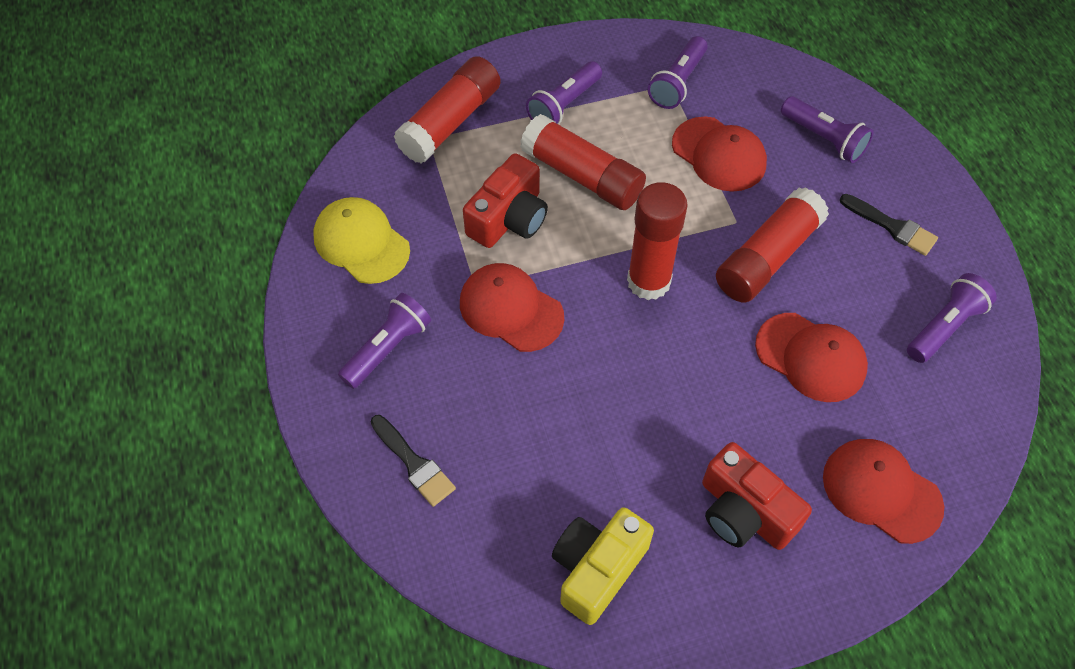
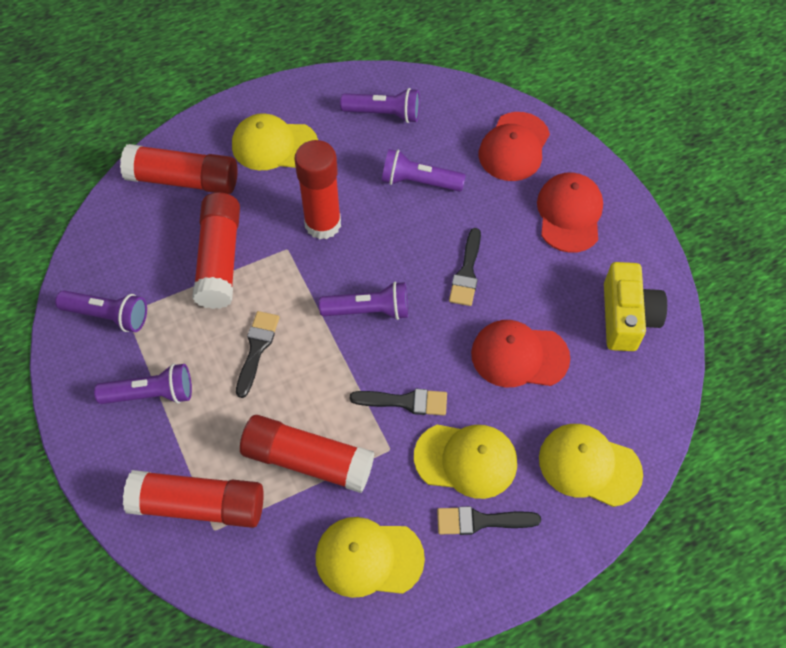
black brush: 2 -> 4
red camera: 2 -> 0
red cap: 4 -> 3
red glue stick: 4 -> 5
yellow cap: 1 -> 4

